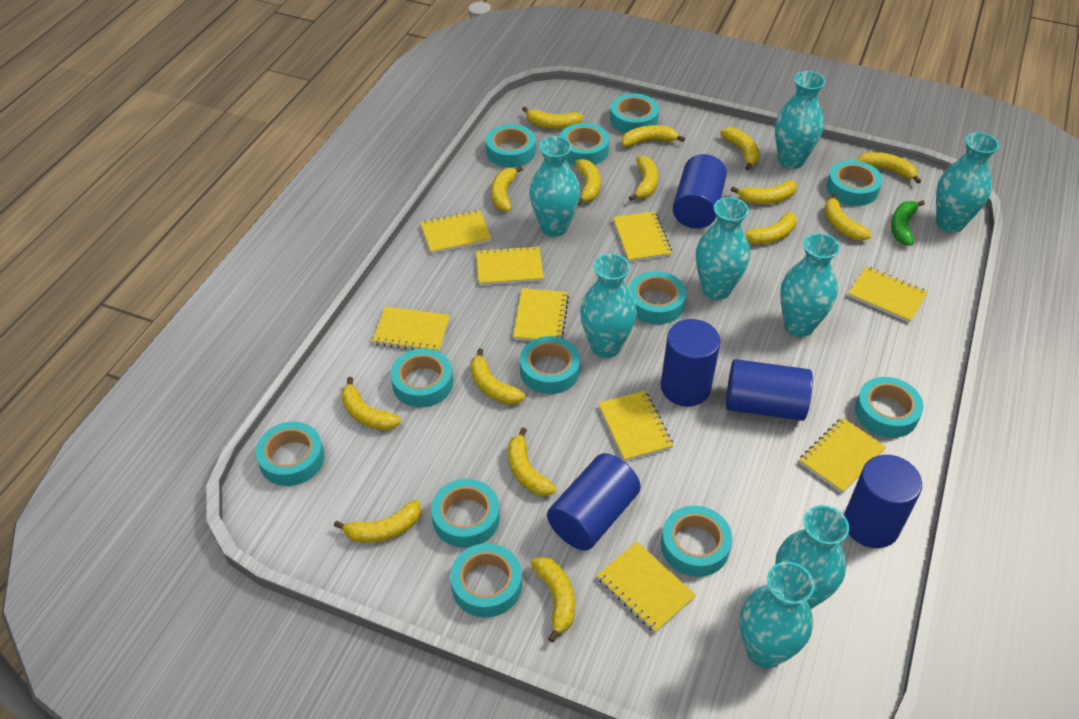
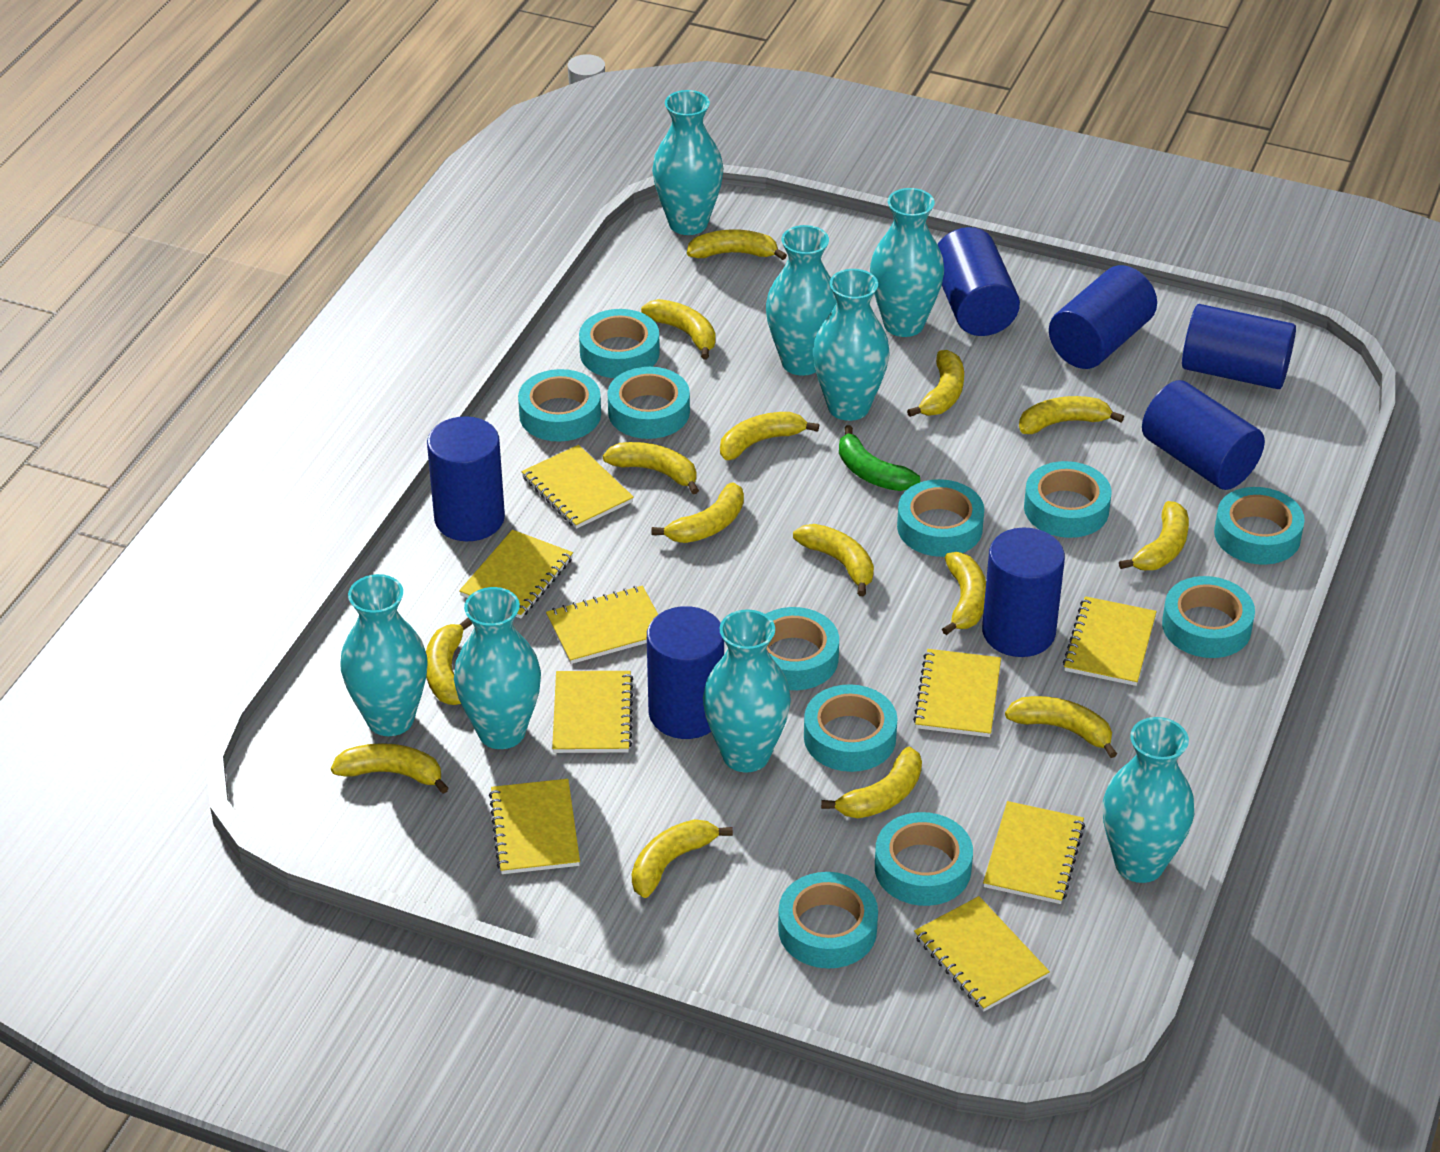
blue cylinder: 5 -> 7
turquoise tape: 12 -> 11

